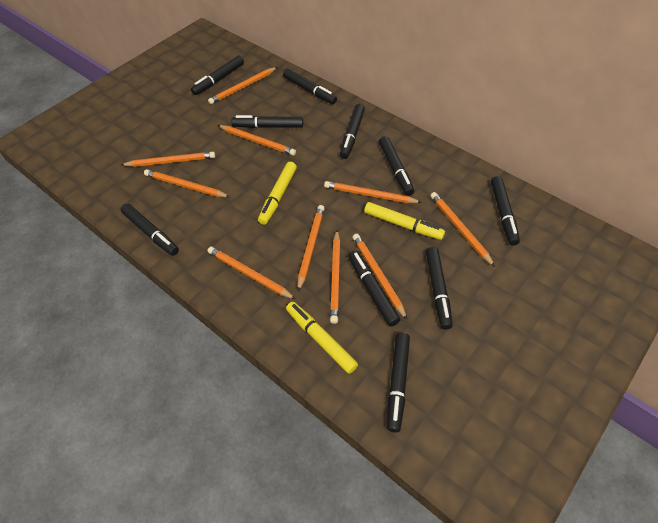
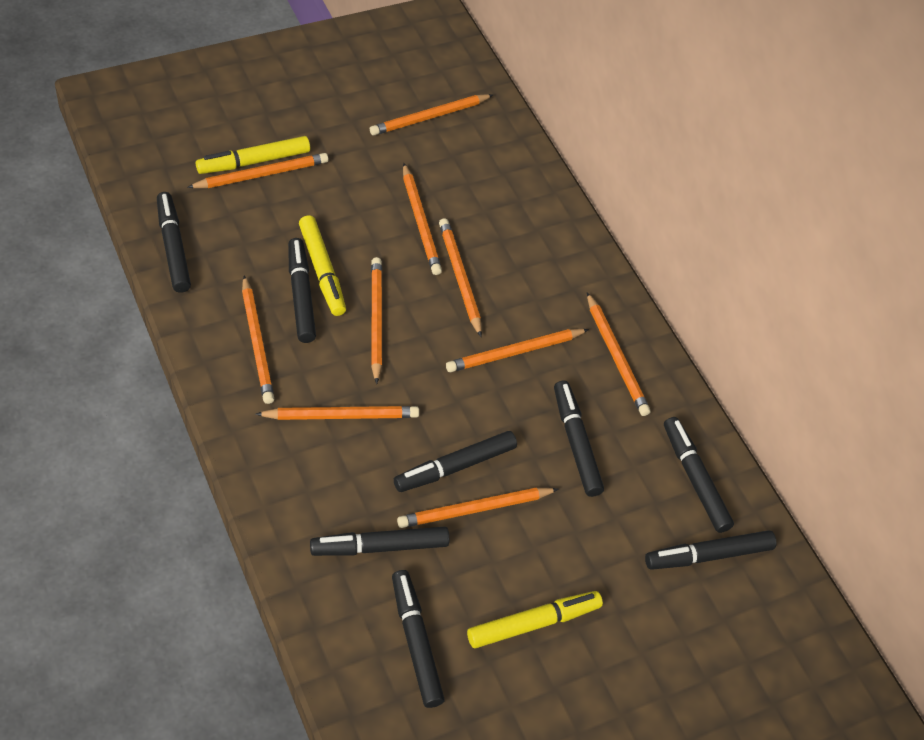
black marker: 10 -> 8

